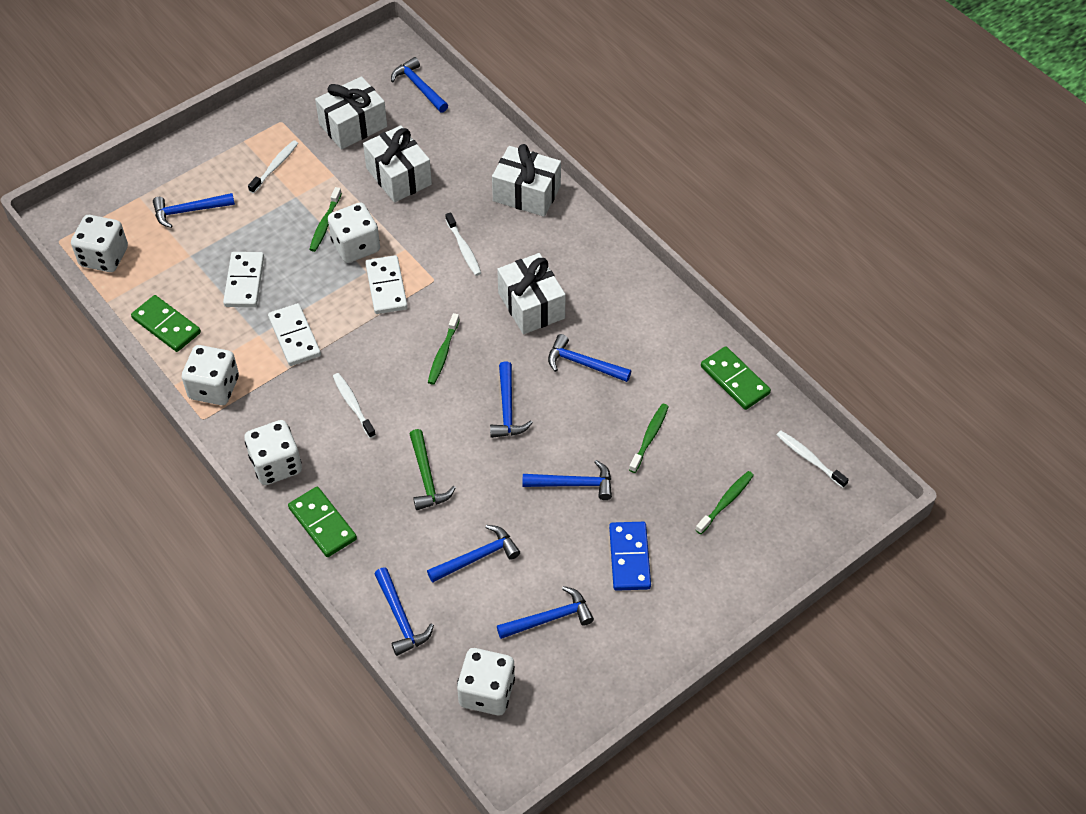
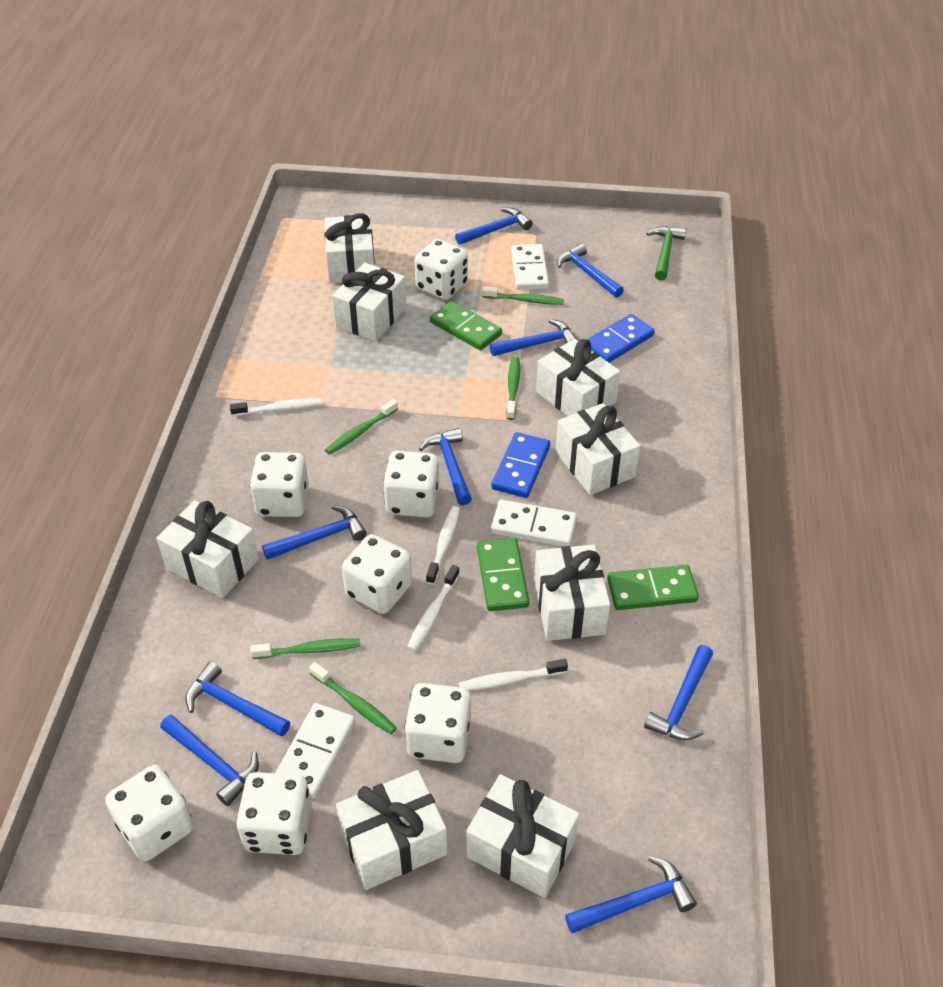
blue domino: 1 -> 2
blue hammer: 8 -> 9
green toothbrush: 4 -> 5
white dice: 5 -> 7
white gift: 4 -> 8

